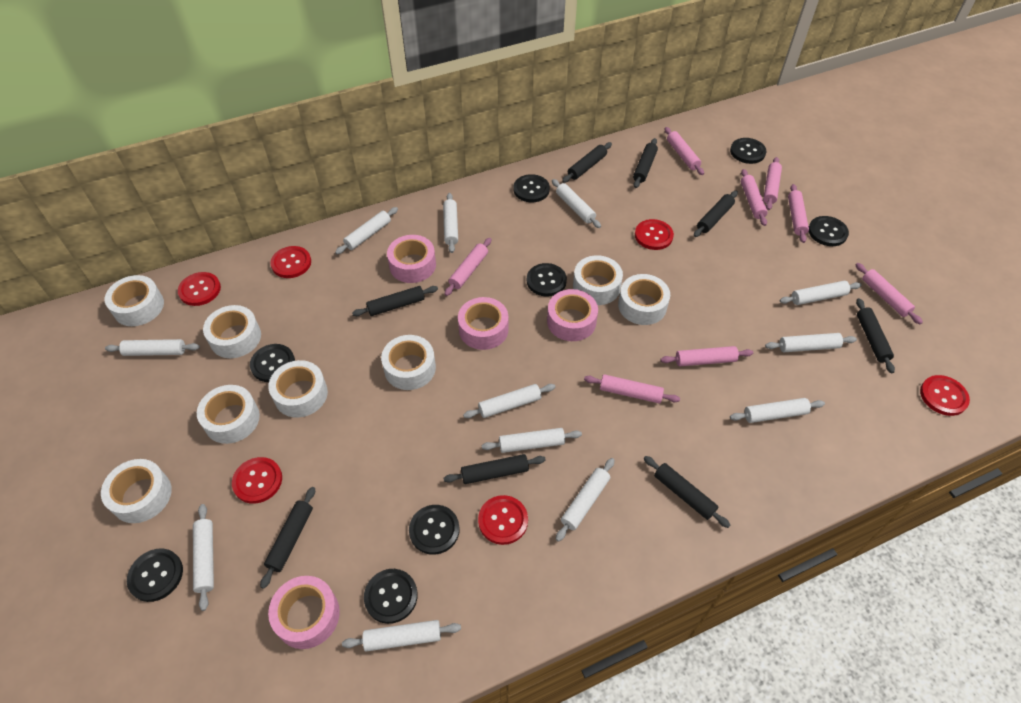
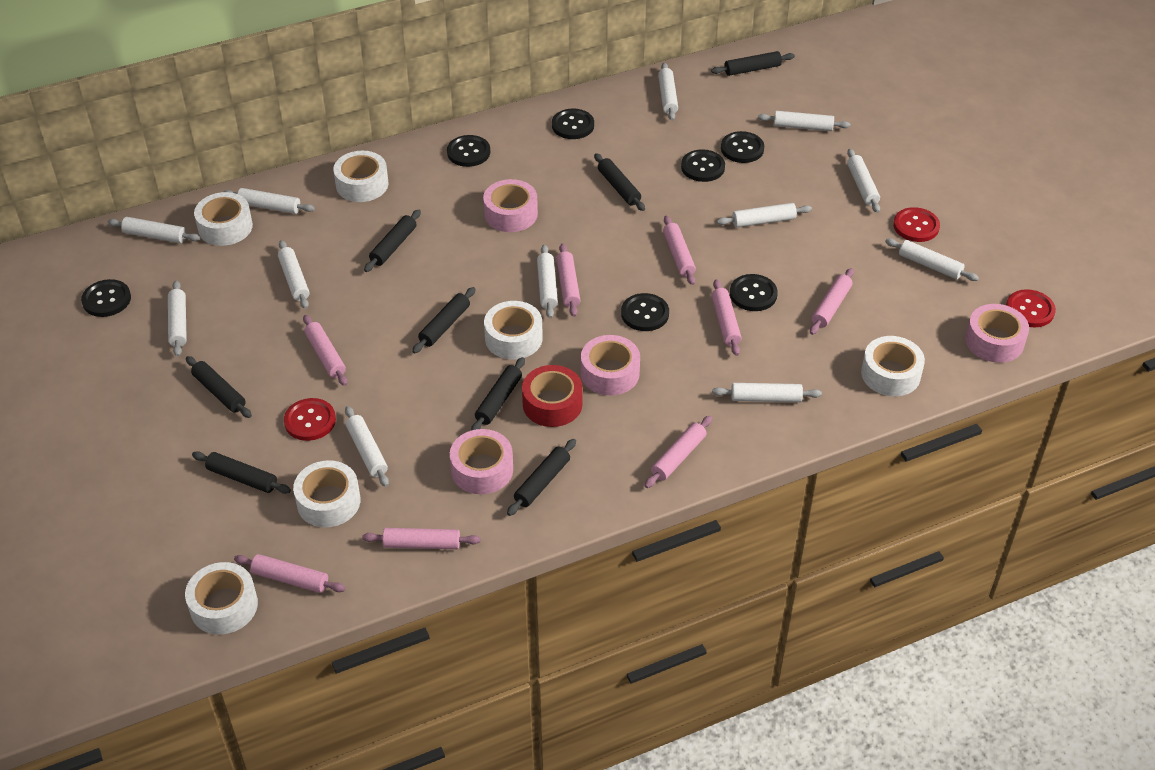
black button: 8 -> 7
red button: 6 -> 3
red tape: 0 -> 1
white tape: 8 -> 6

